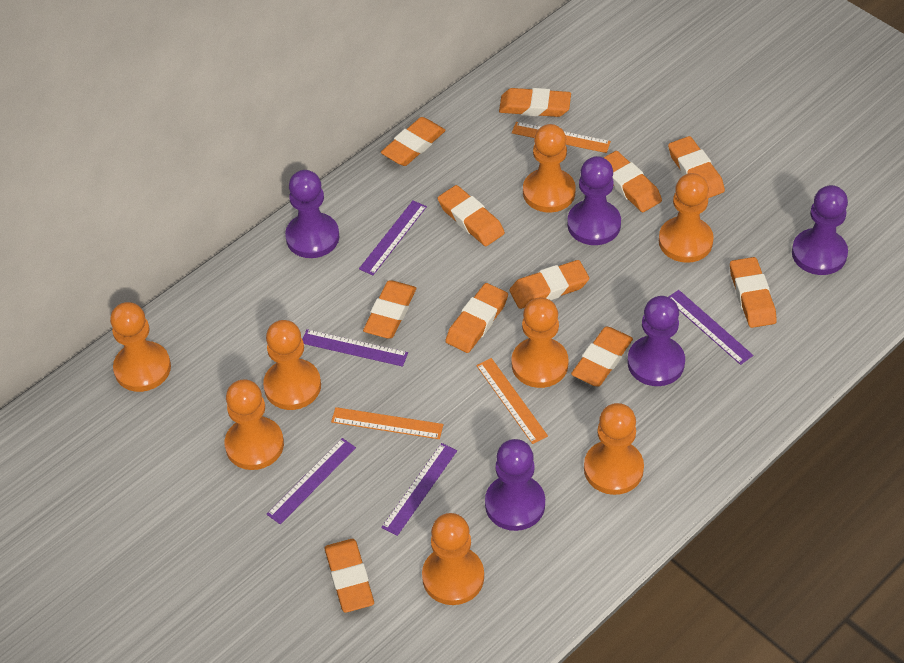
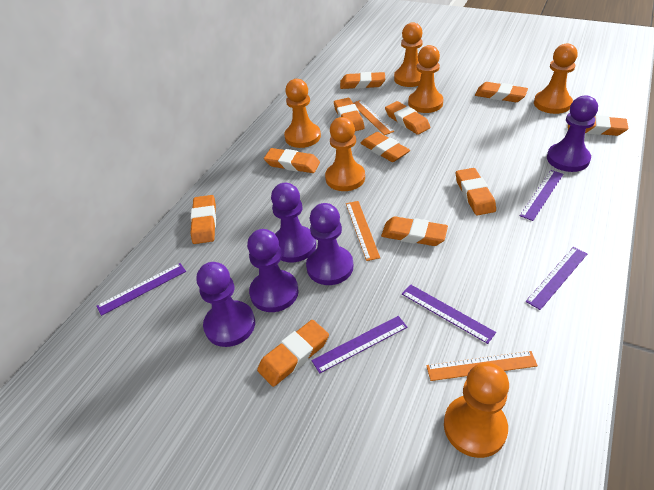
orange pawn: 8 -> 6

